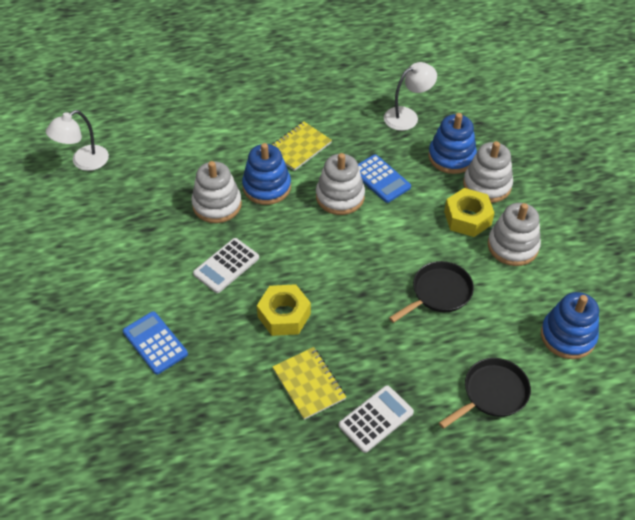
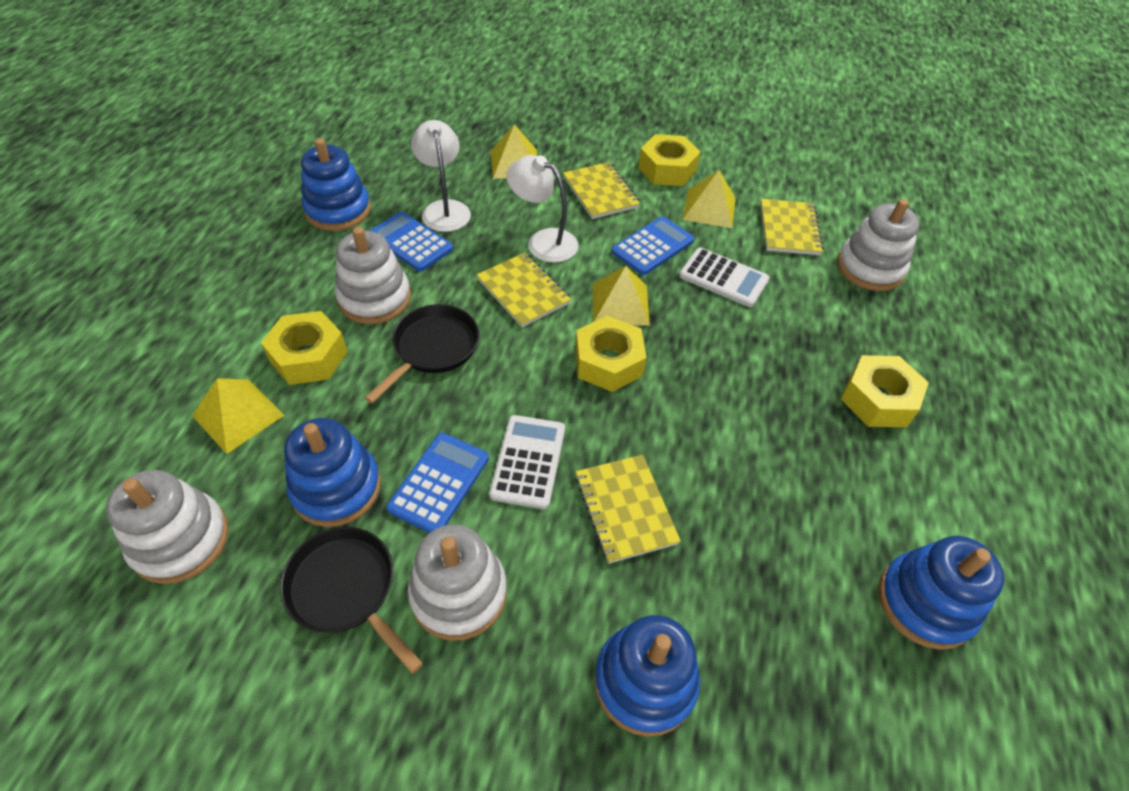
blue calculator: 2 -> 3
blue stacking toy: 3 -> 4
yellow notebook: 2 -> 4
yellow nut: 2 -> 4
yellow pyramid: 0 -> 4

